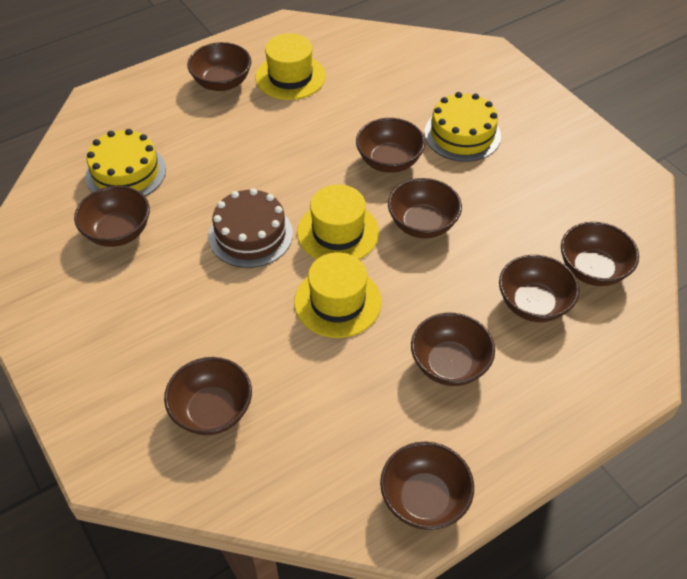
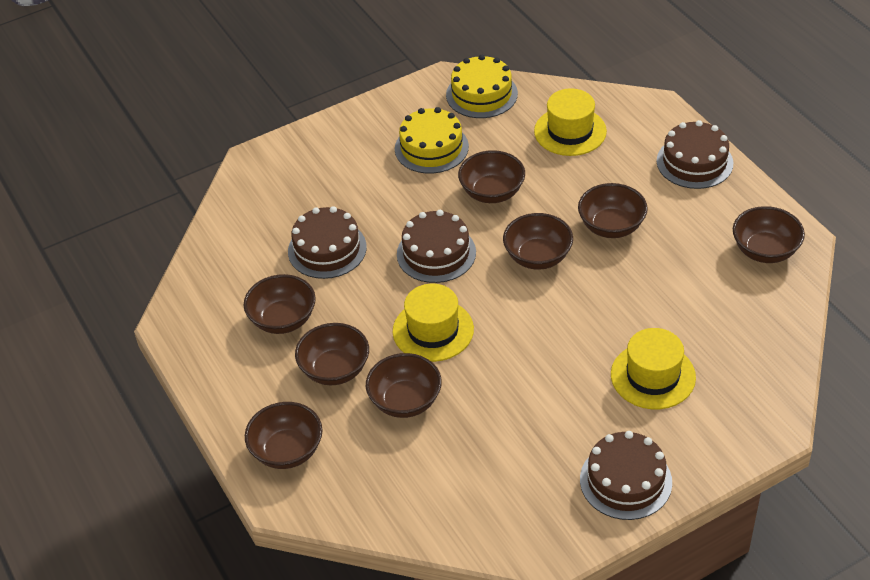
brown bowl: 9 -> 8
brown cake: 1 -> 4

